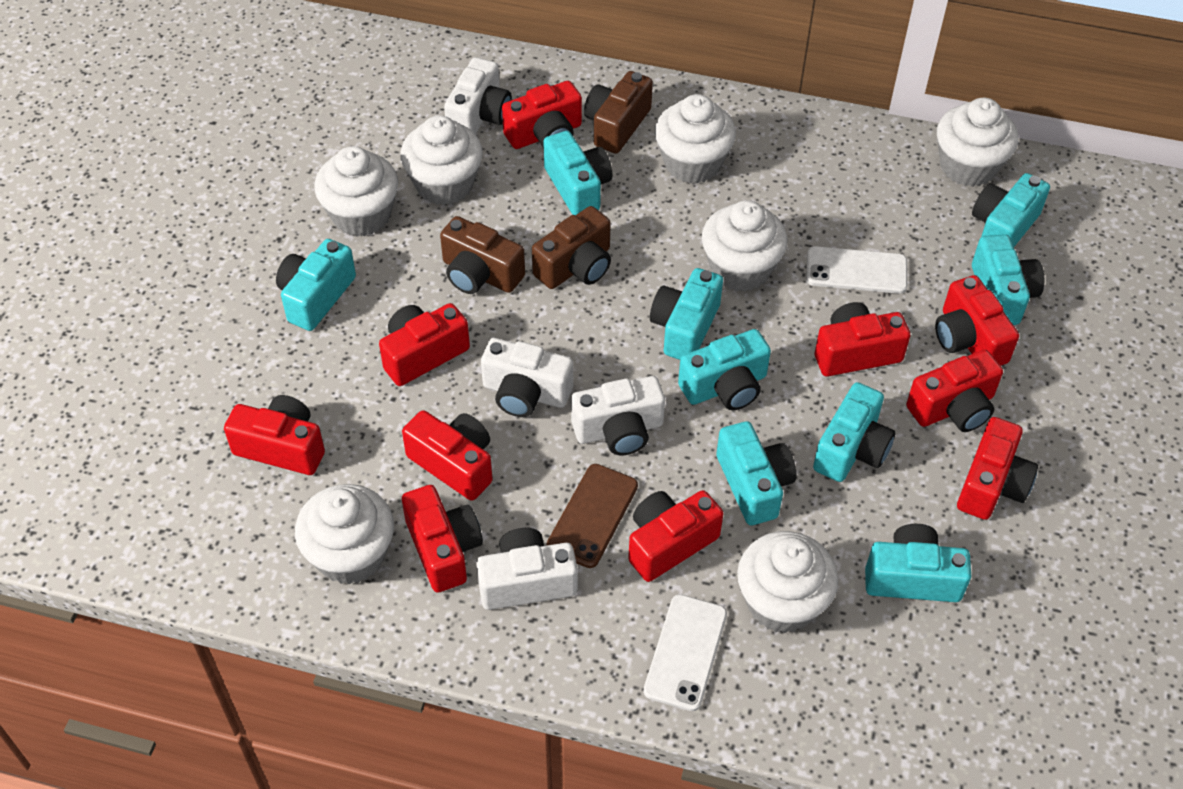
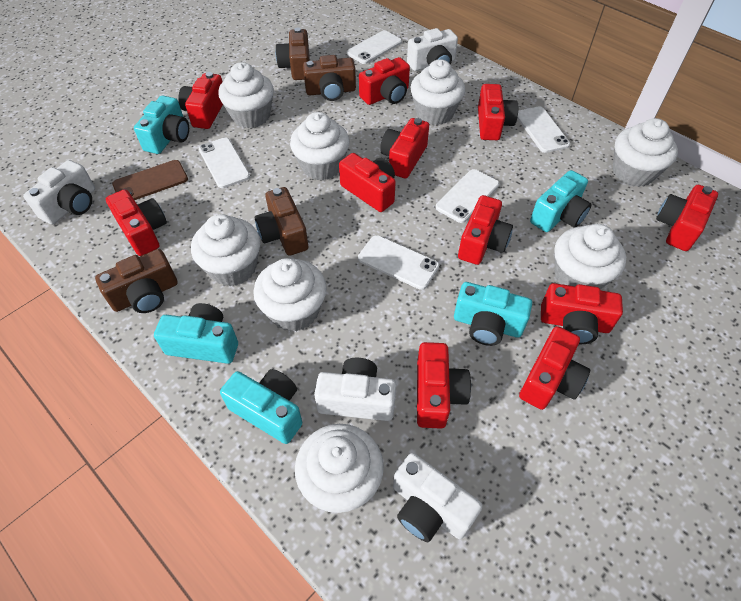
brown camera: 3 -> 4
red camera: 10 -> 11
turquoise camera: 9 -> 5
white cupcake: 7 -> 8
white phone: 2 -> 5

